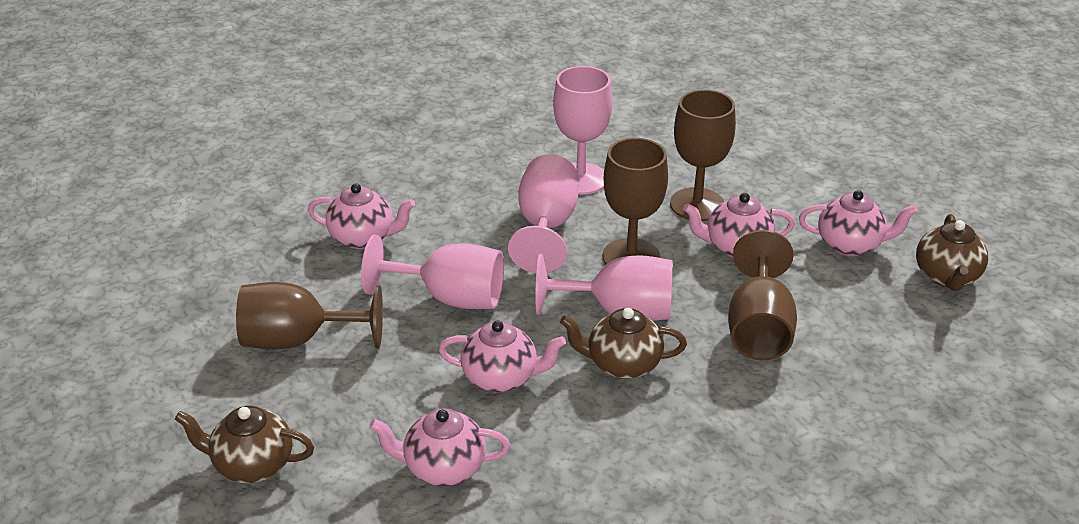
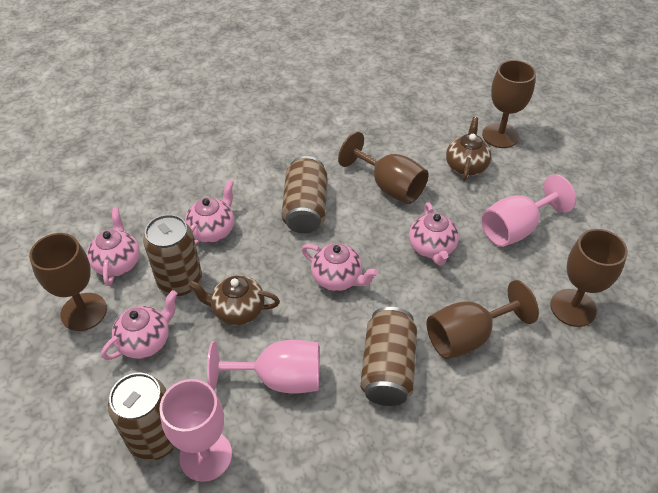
brown can: 0 -> 4
brown goblet: 4 -> 5
brown teapot: 3 -> 2
pink goblet: 4 -> 3

